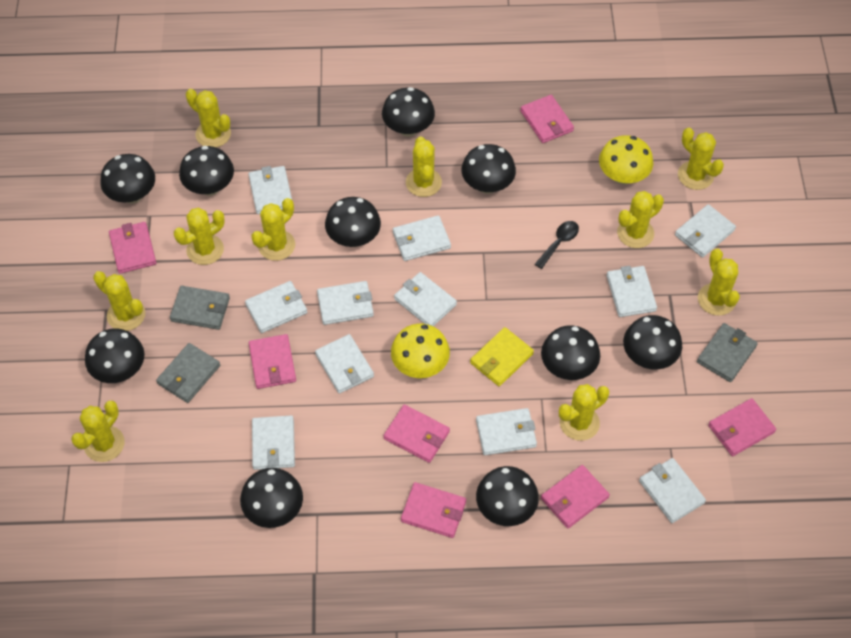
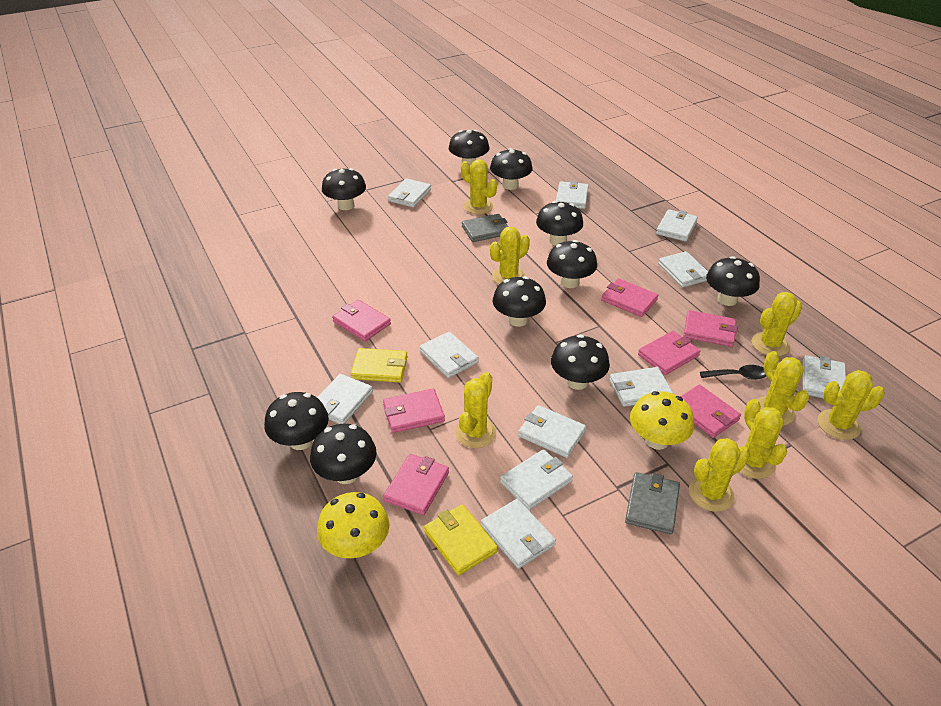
grey wallet: 3 -> 2
yellow cactus: 10 -> 8
yellow wallet: 1 -> 2

